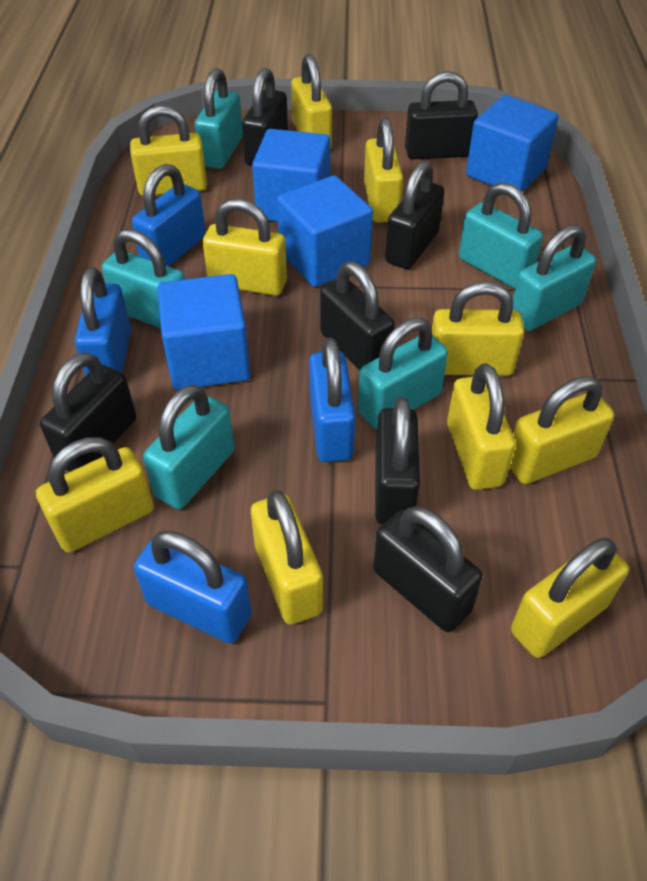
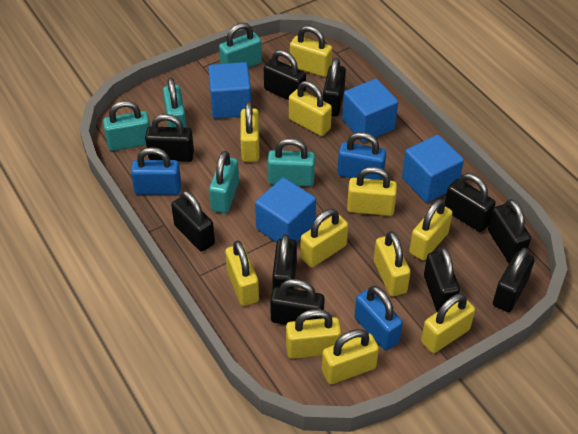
black padlock: 7 -> 10
blue padlock: 4 -> 3
turquoise padlock: 6 -> 5
yellow padlock: 10 -> 11

